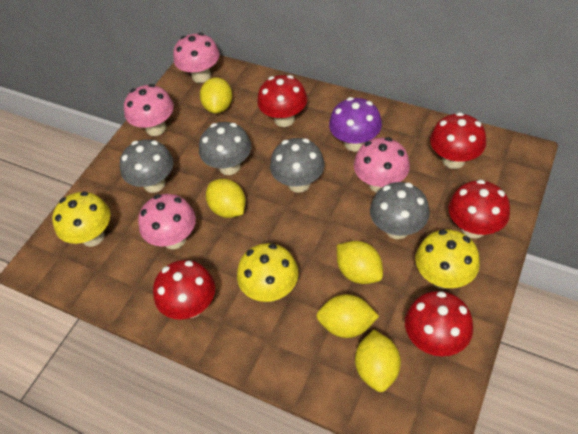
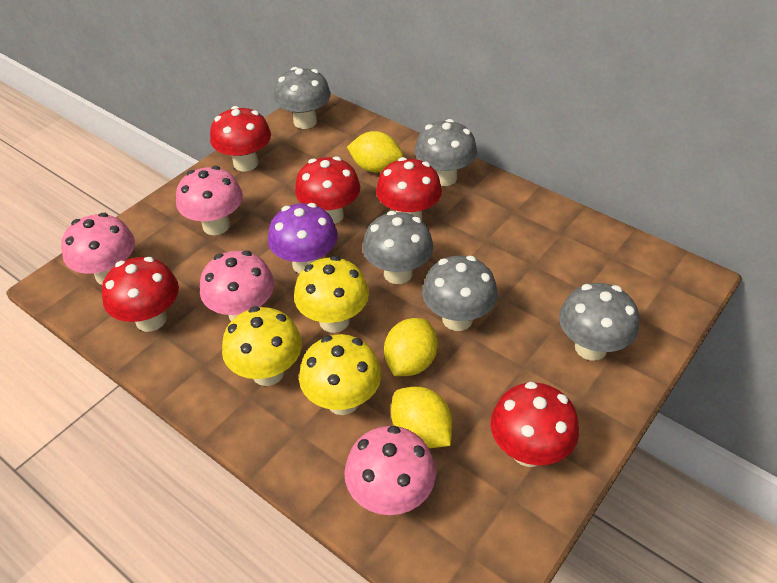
grey mushroom: 4 -> 5
yellow lemon: 5 -> 3

